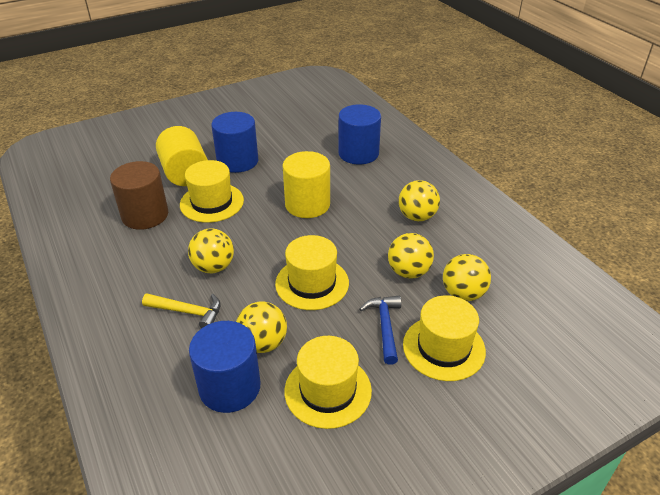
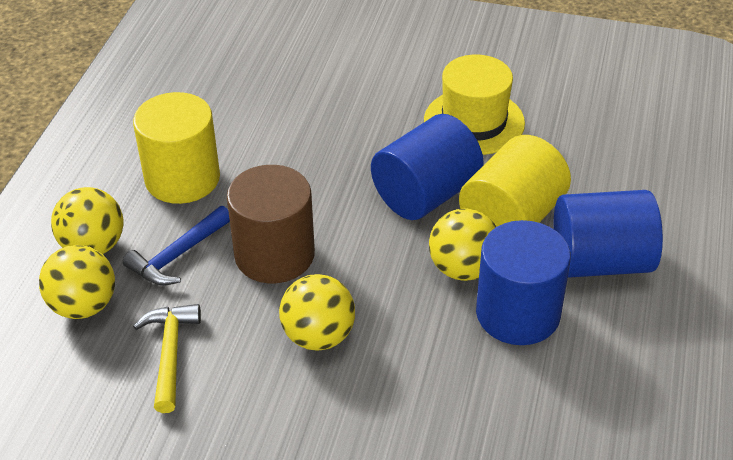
yellow ball: 5 -> 4
yellow hat: 4 -> 1

